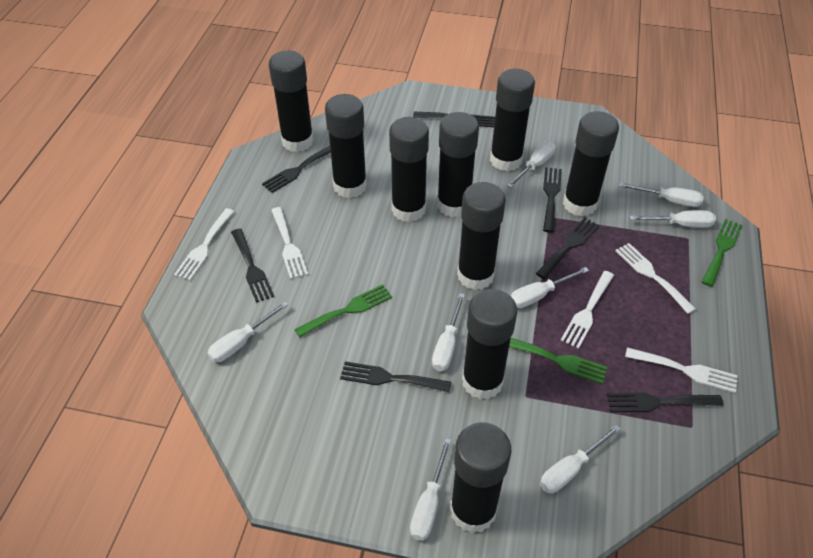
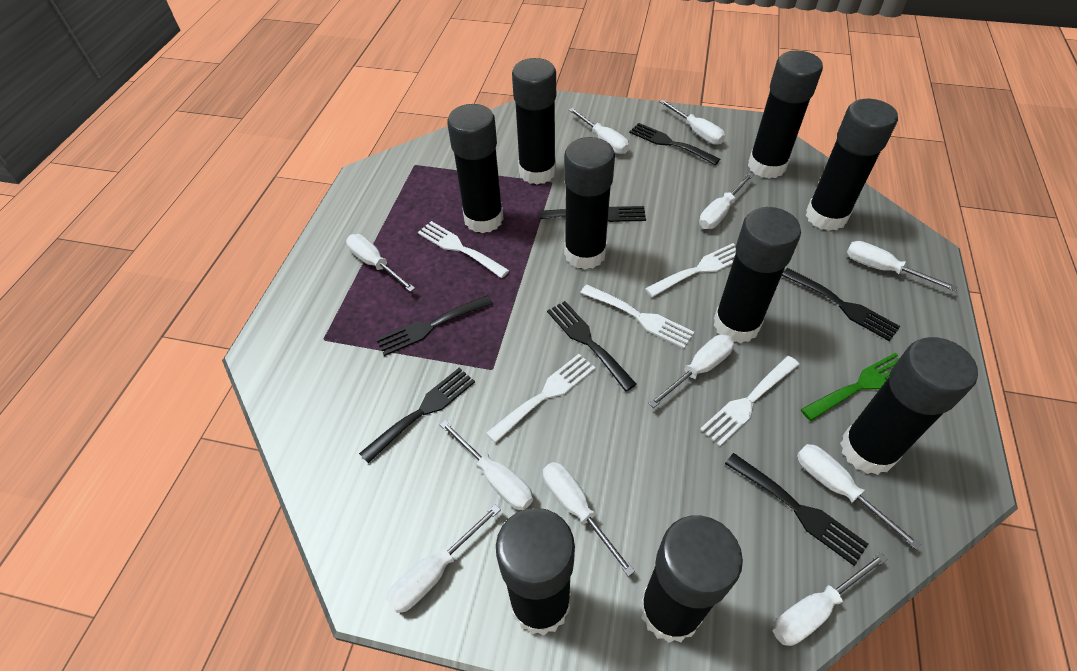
green fork: 3 -> 1
white screwdriver: 8 -> 11

